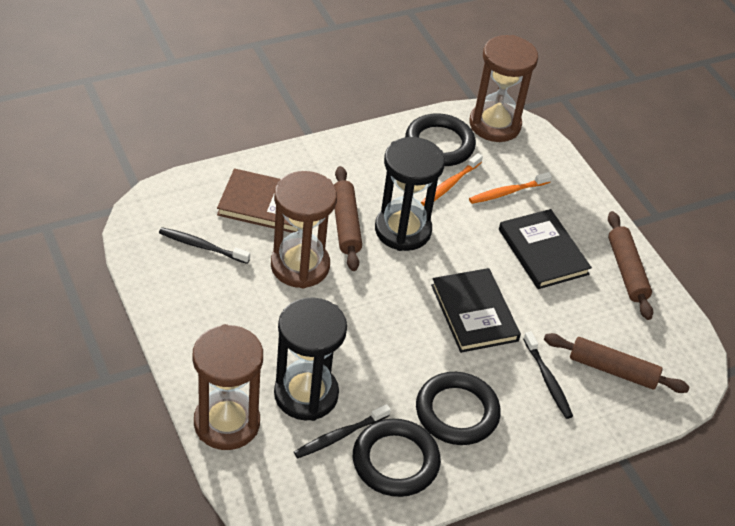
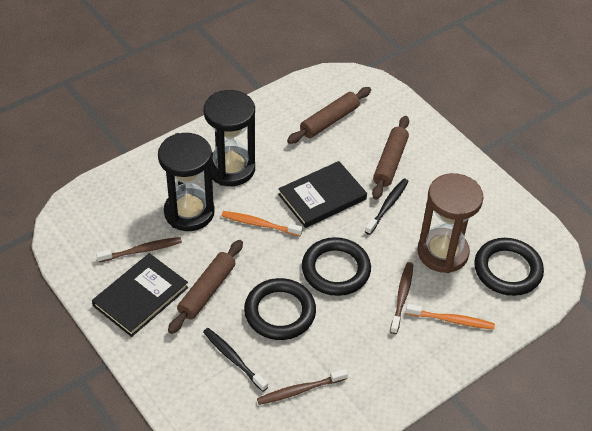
black toothbrush: 3 -> 2
brown book: 1 -> 0
brown hourglass: 3 -> 1
brown toothbrush: 0 -> 3

